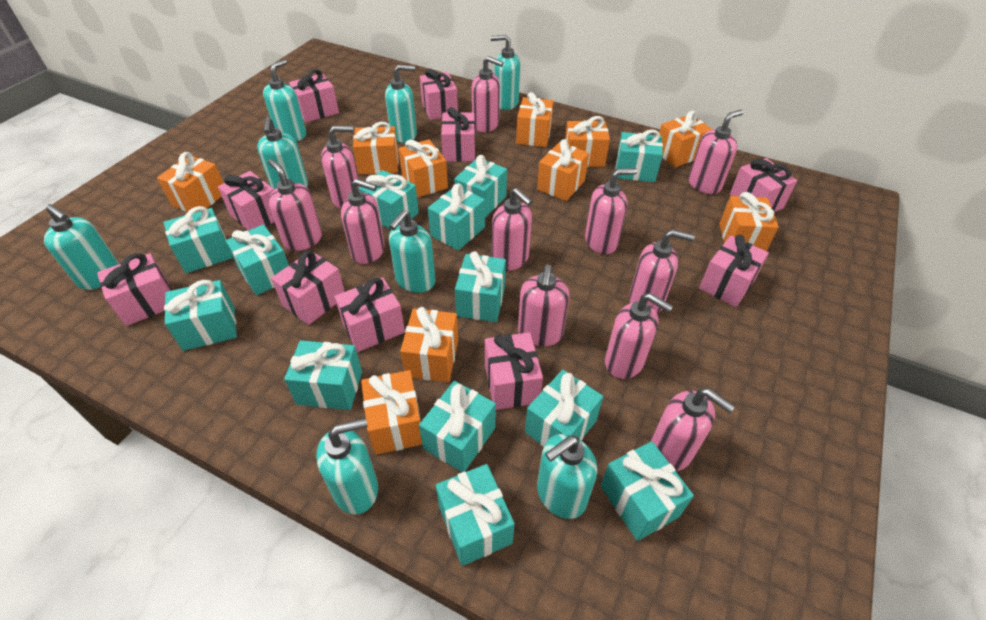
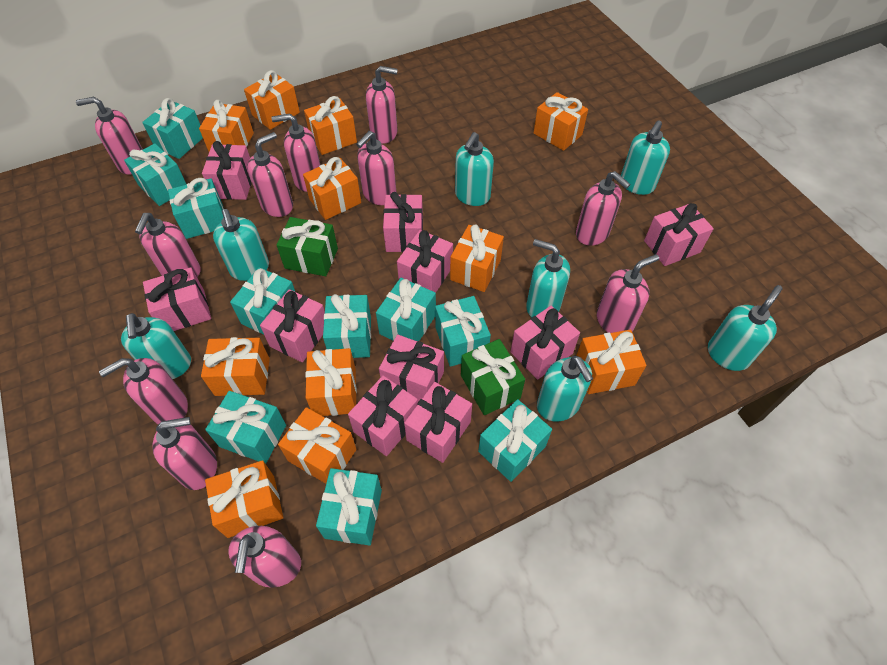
green gift: 0 -> 2
orange gift: 10 -> 11
turquoise gift: 13 -> 10
turquoise soap dispenser: 8 -> 7

